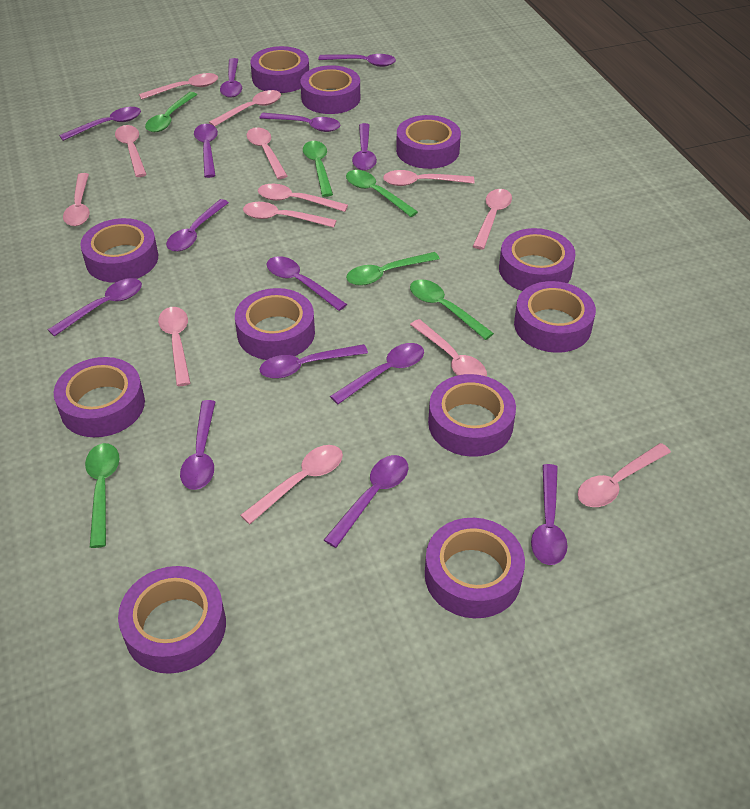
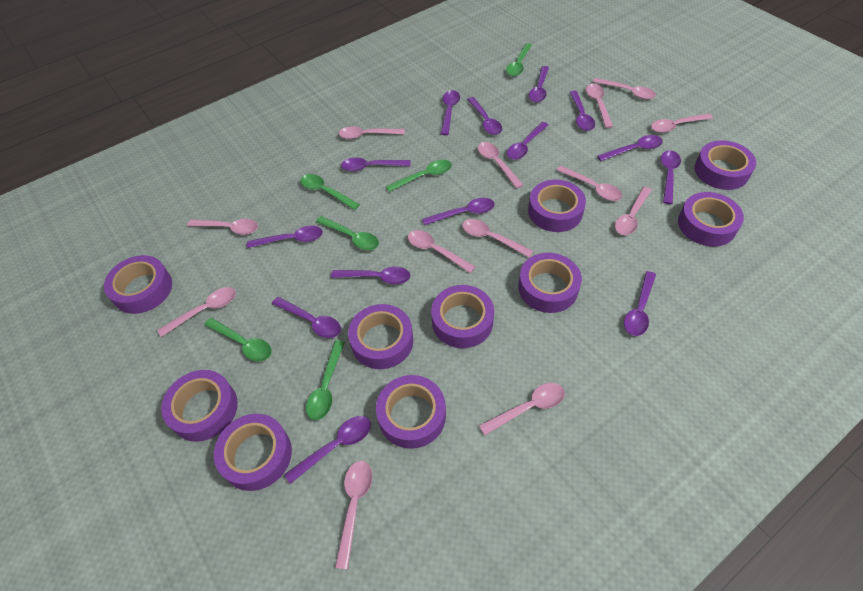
purple tape: 11 -> 10

